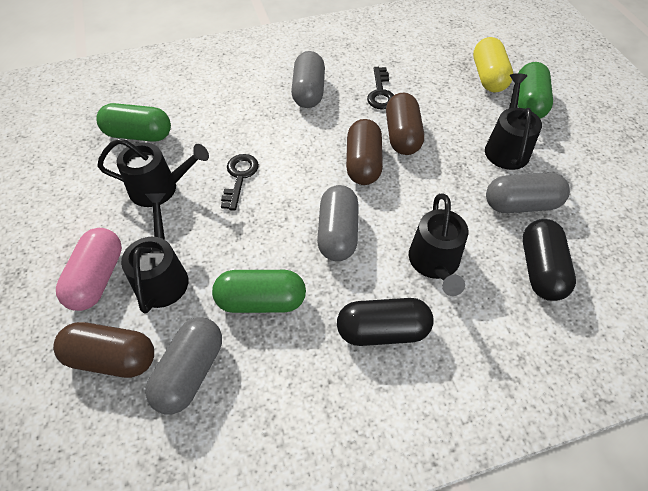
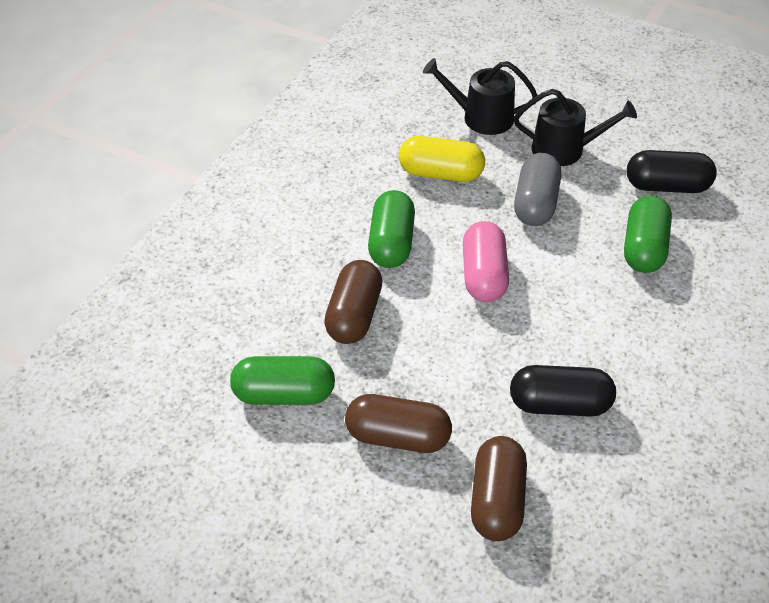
black key: 2 -> 0
black watering can: 4 -> 2
grey capsule: 4 -> 1

